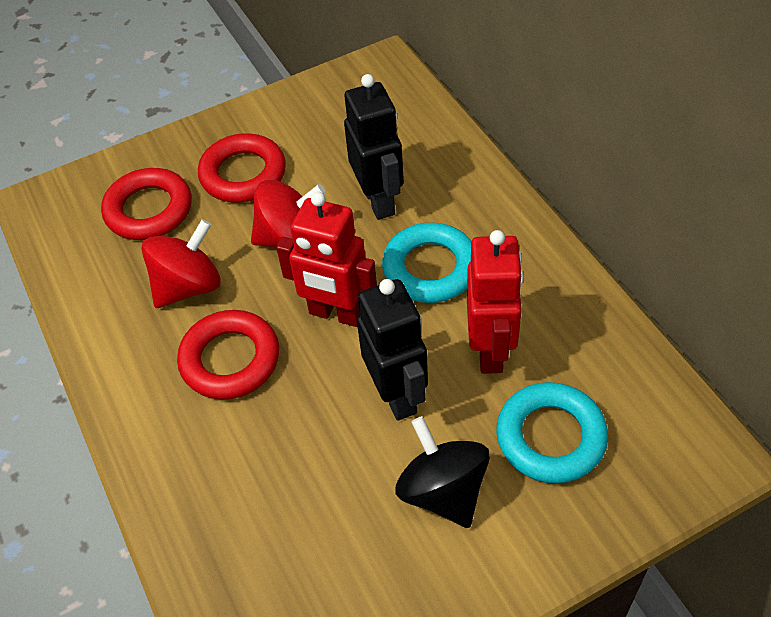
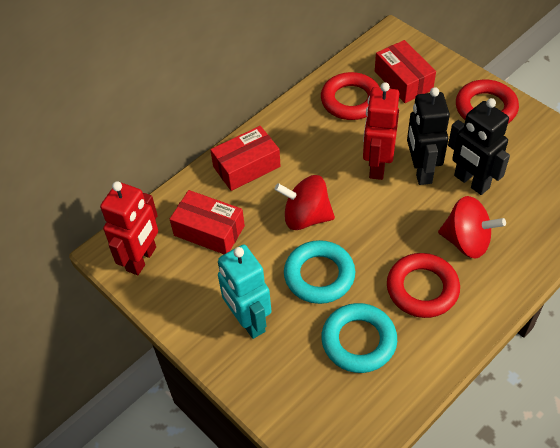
black spinning top: 1 -> 0
red box: 0 -> 3
turquoise robot: 0 -> 1

